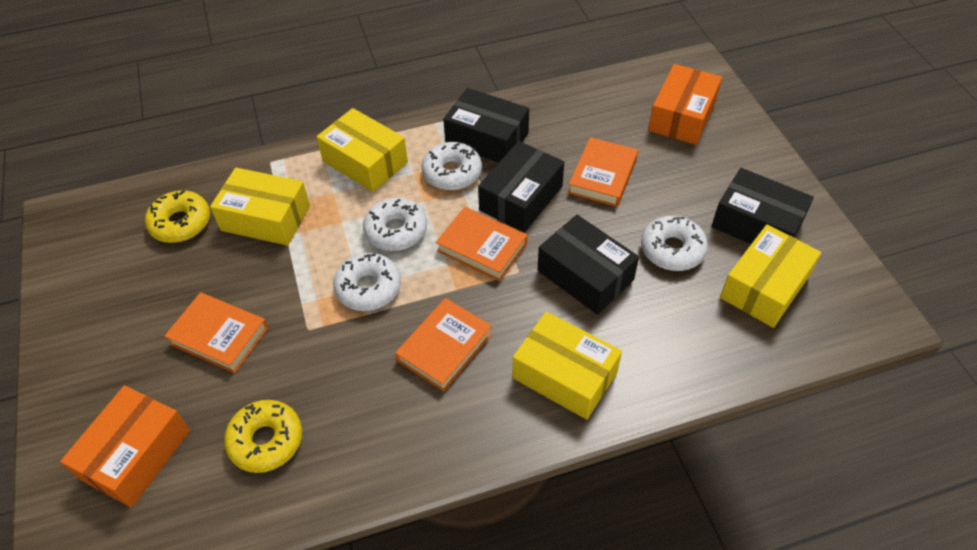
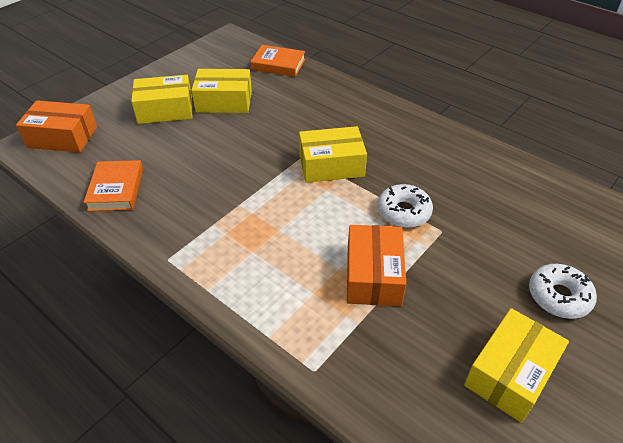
black box: 4 -> 0
orange book: 4 -> 2
white donut: 4 -> 2
yellow donut: 2 -> 0

